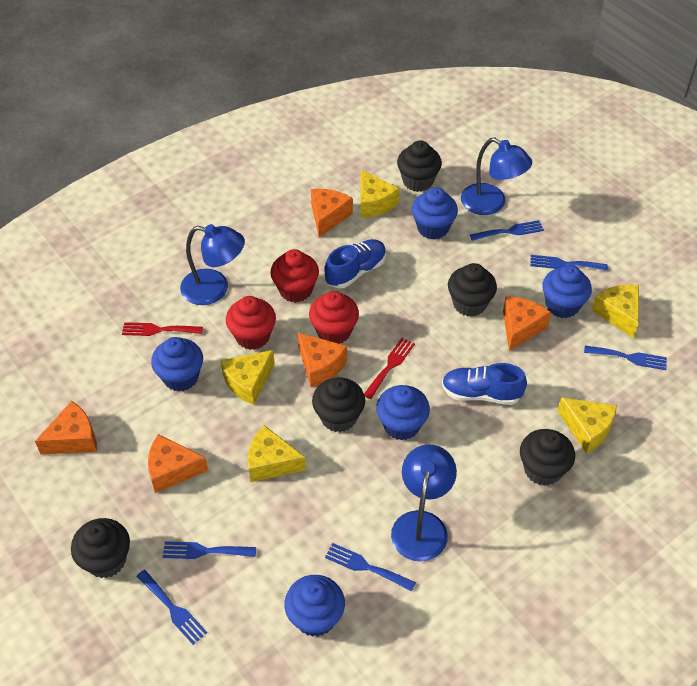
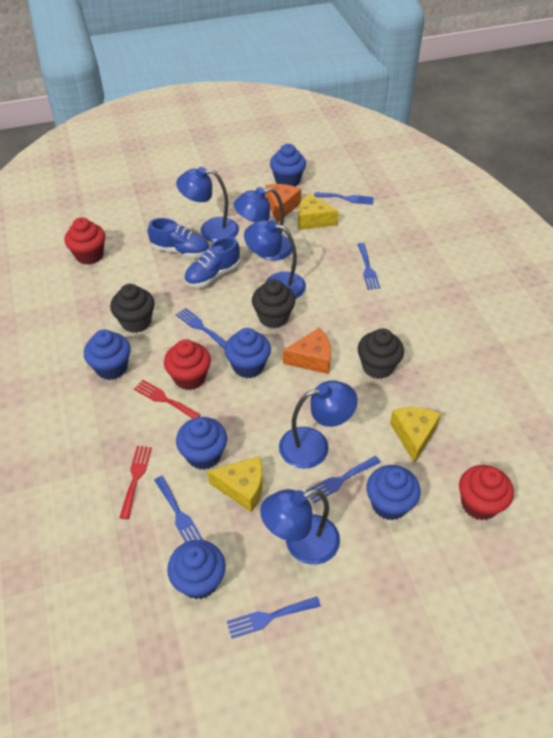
black cupcake: 5 -> 3
blue cupcake: 5 -> 6
blue lamp: 3 -> 5
orange cheese: 5 -> 2
yellow cheese: 5 -> 3

